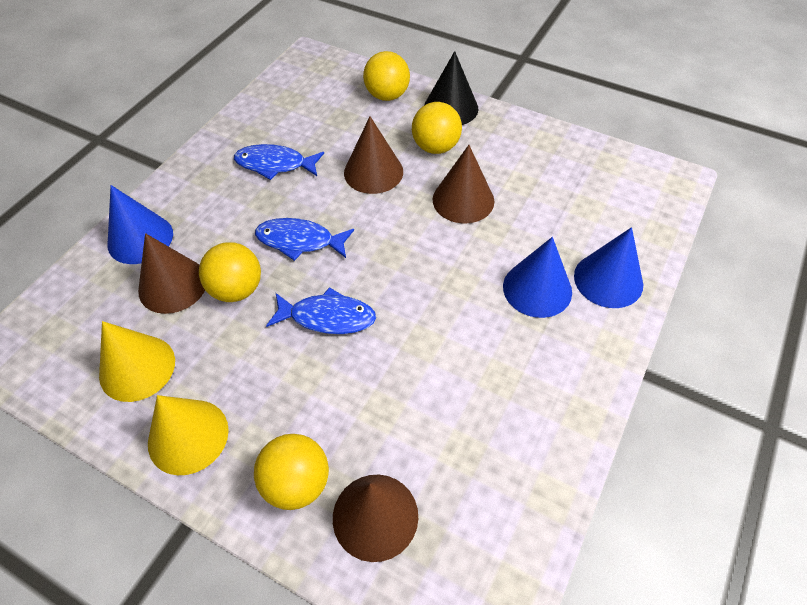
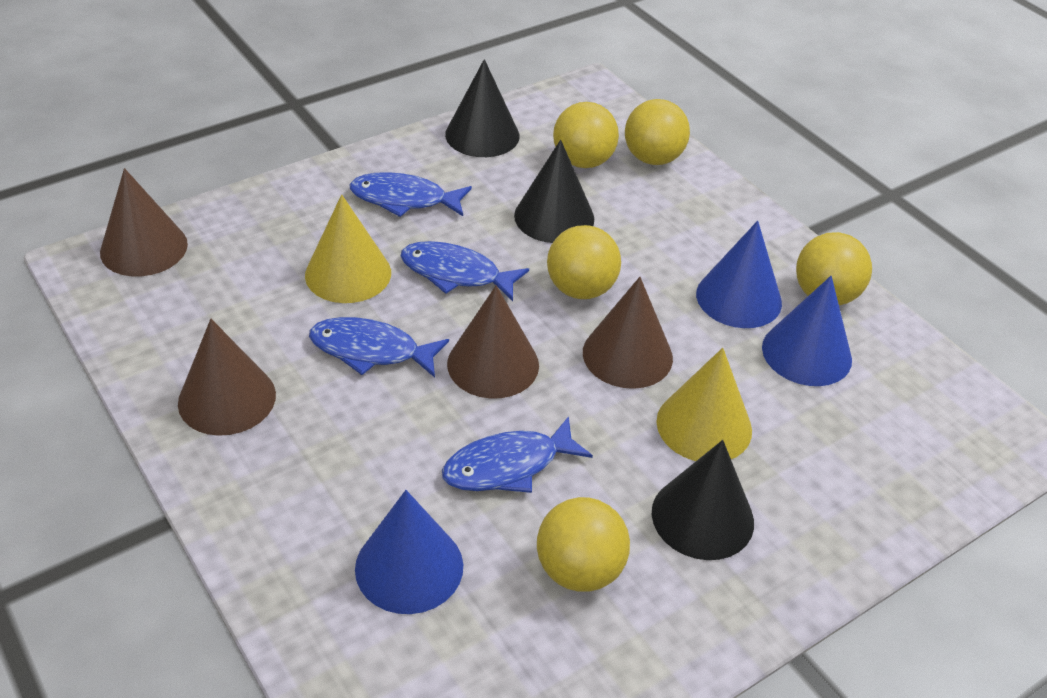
black cone: 1 -> 3
blue fish: 3 -> 4
yellow ball: 4 -> 5

